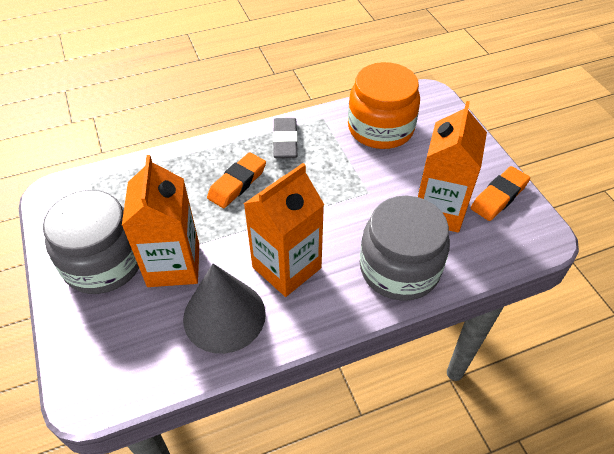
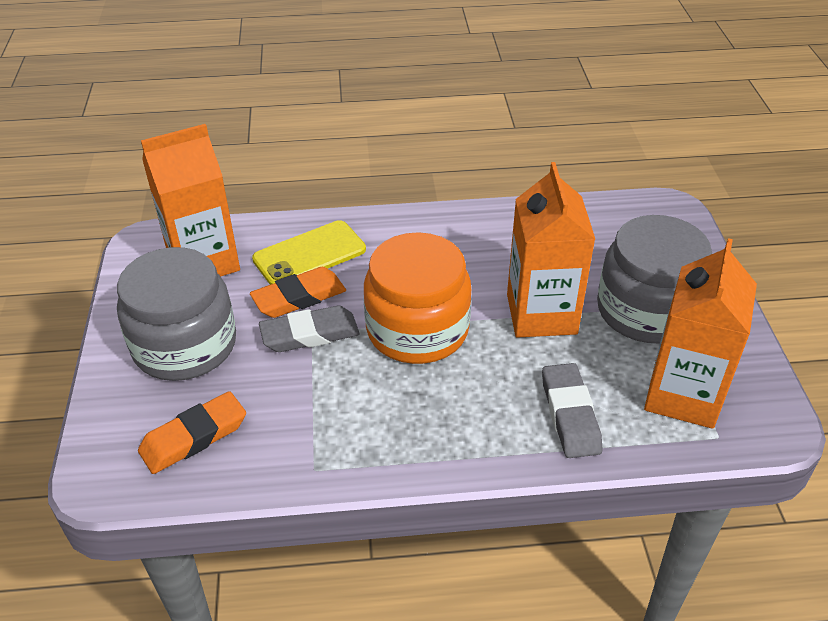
grey cone: 1 -> 0
grey eraser: 1 -> 2
yellow phone: 0 -> 1

